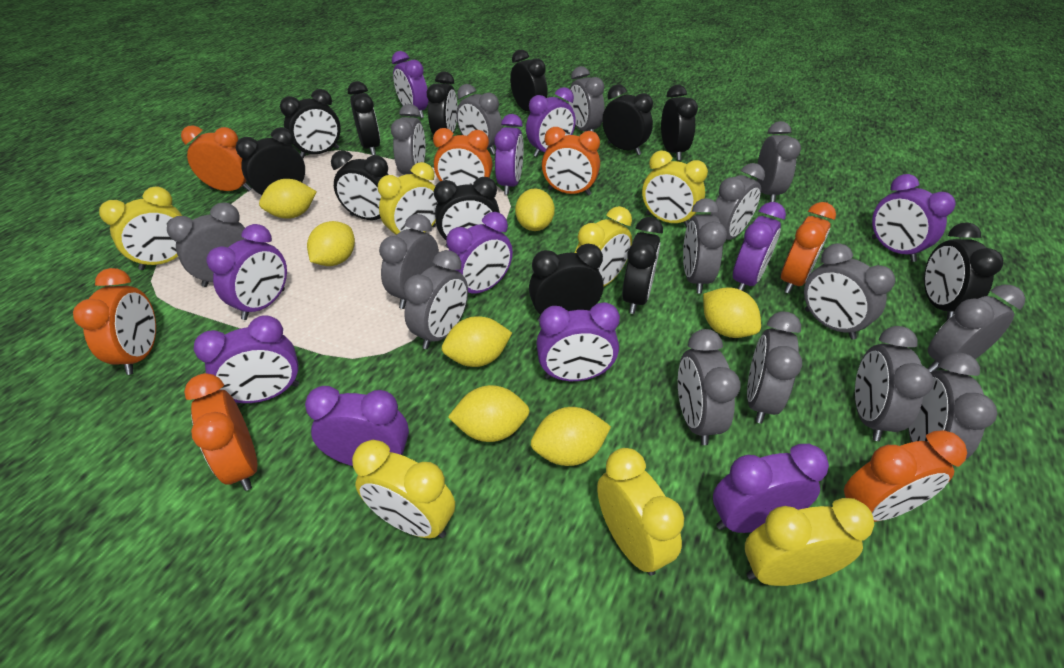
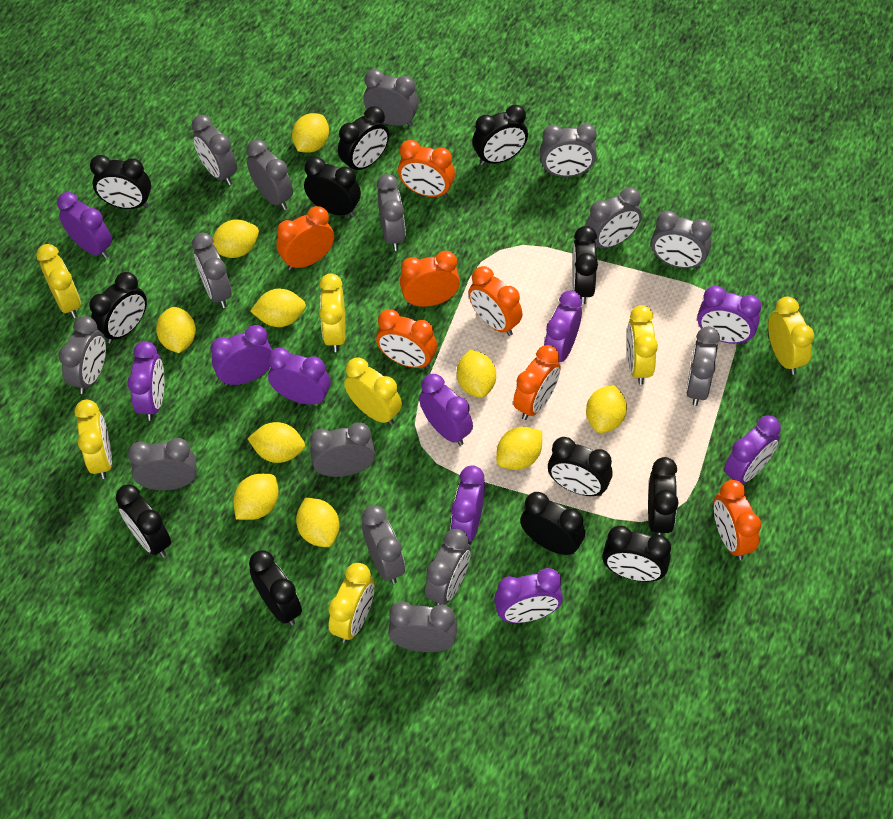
purple clock: 11 -> 10
yellow lemon: 7 -> 10

